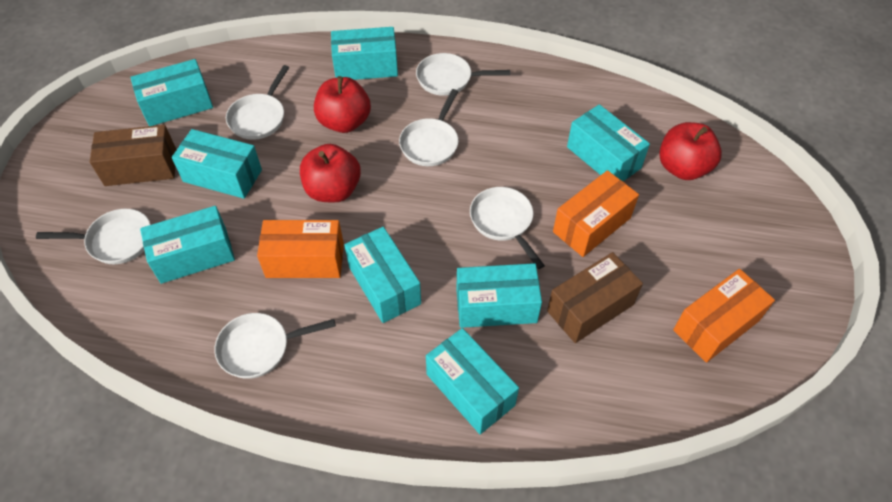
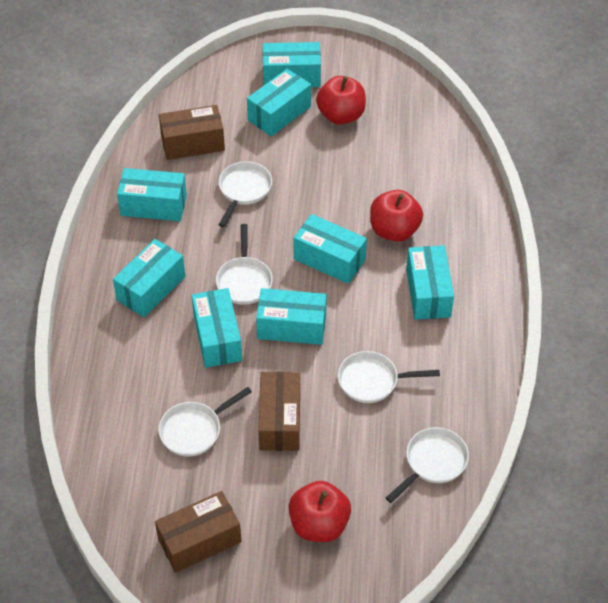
brown box: 2 -> 3
orange box: 3 -> 0
white pan: 6 -> 5

